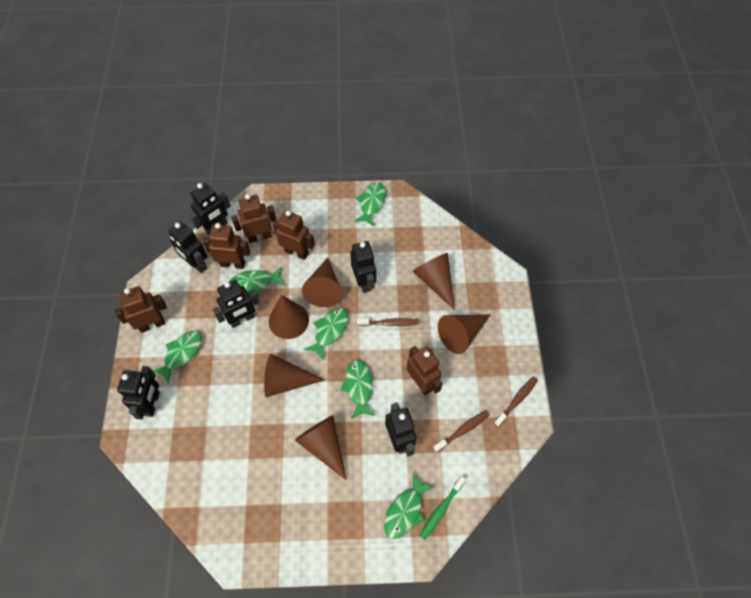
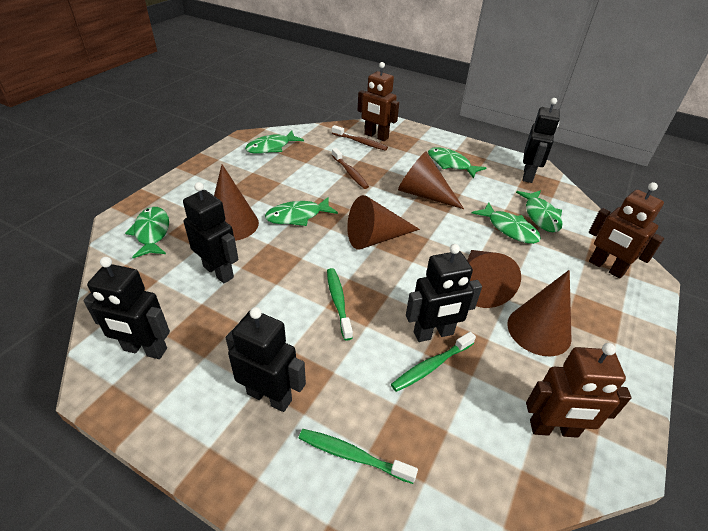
black robot: 6 -> 5
brown cone: 6 -> 5
brown robot: 5 -> 3
brown toothbrush: 3 -> 2
green toothbrush: 1 -> 3

